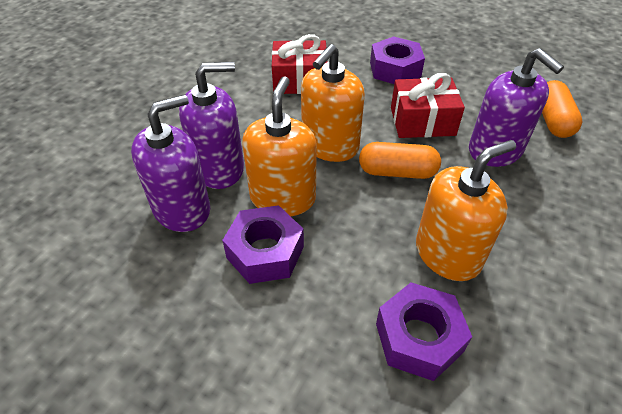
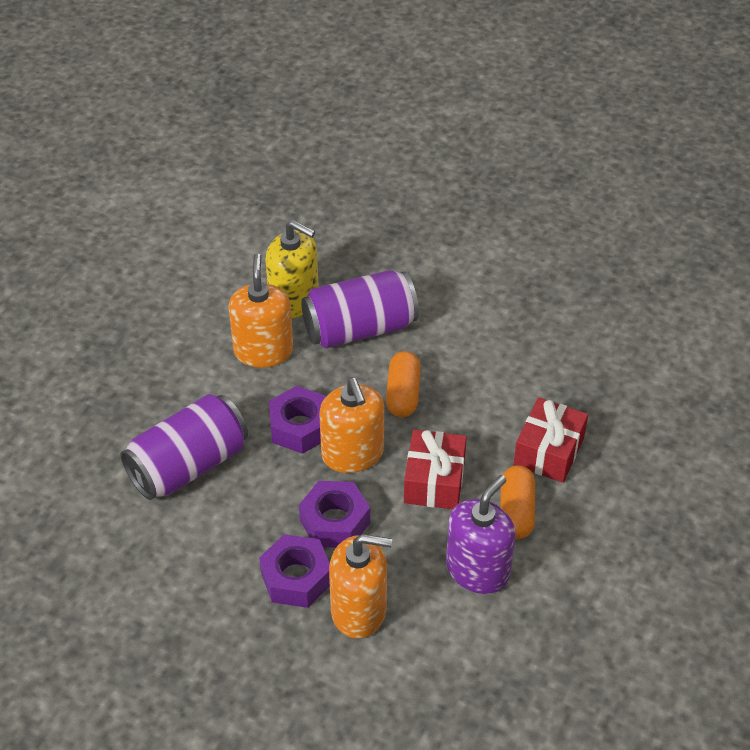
purple can: 0 -> 2
purple soap dispenser: 3 -> 1
yellow soap dispenser: 0 -> 1

